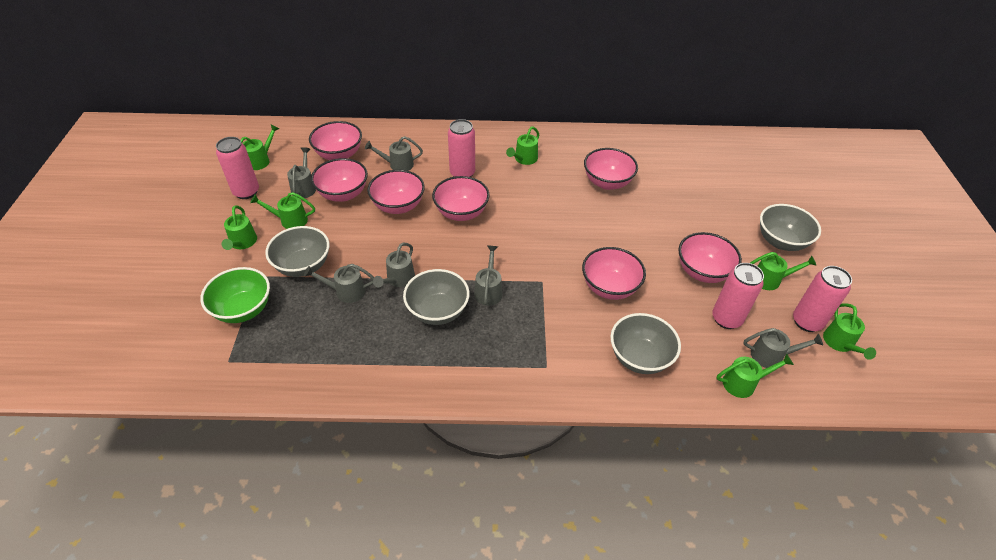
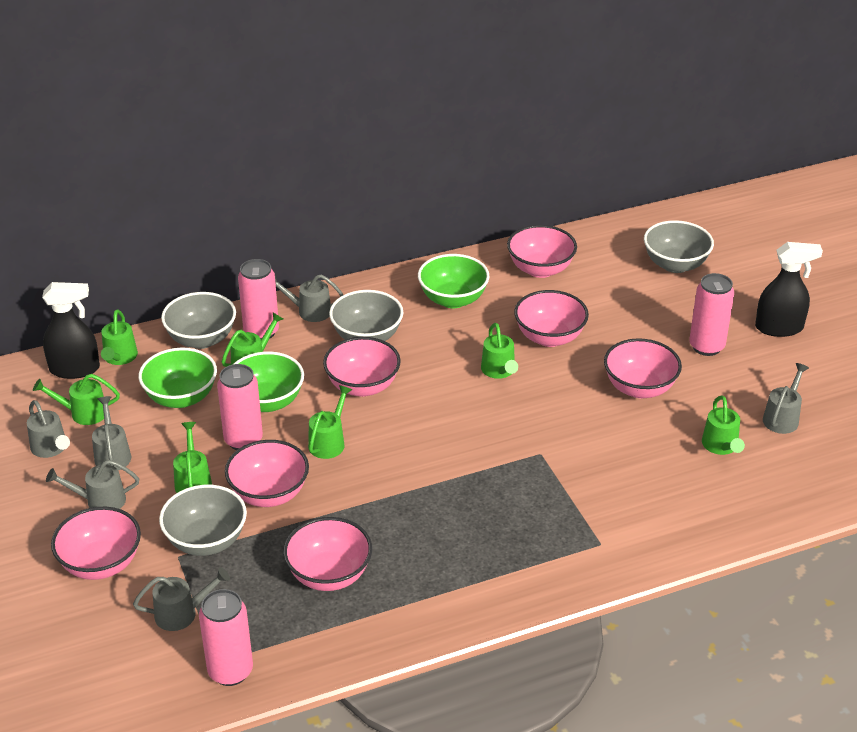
black spray bottle: 0 -> 2
green bowl: 1 -> 3

